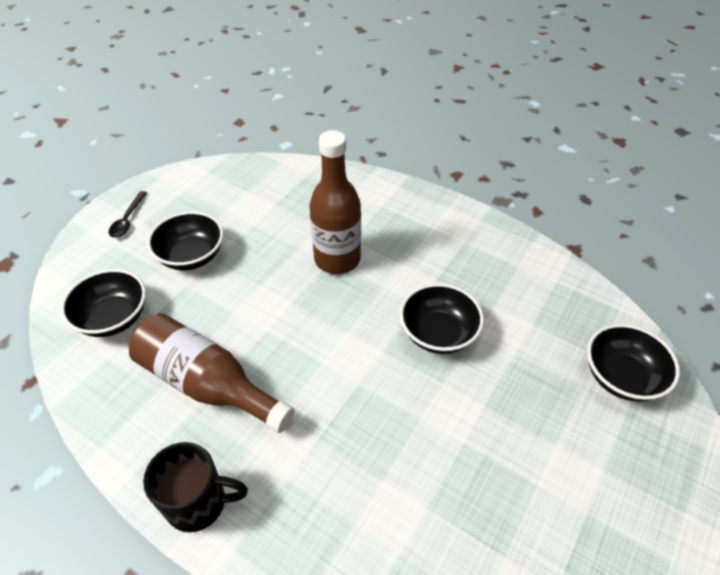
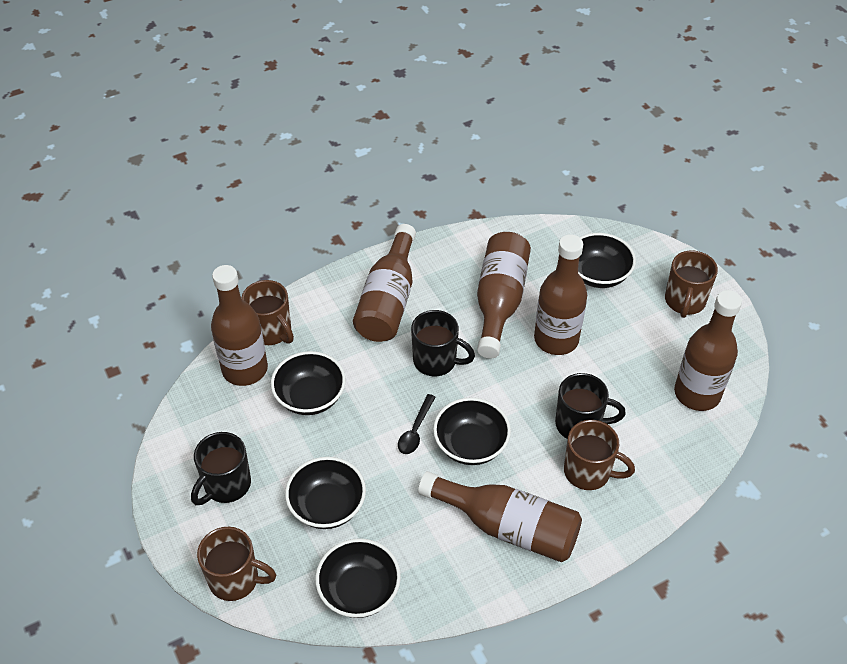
black bowl: 4 -> 5
black mug: 1 -> 3
brown bottle: 2 -> 6
brown mug: 0 -> 4

